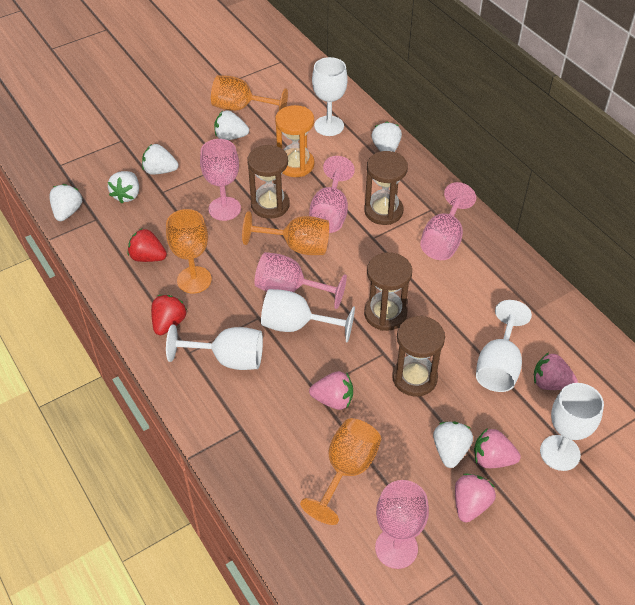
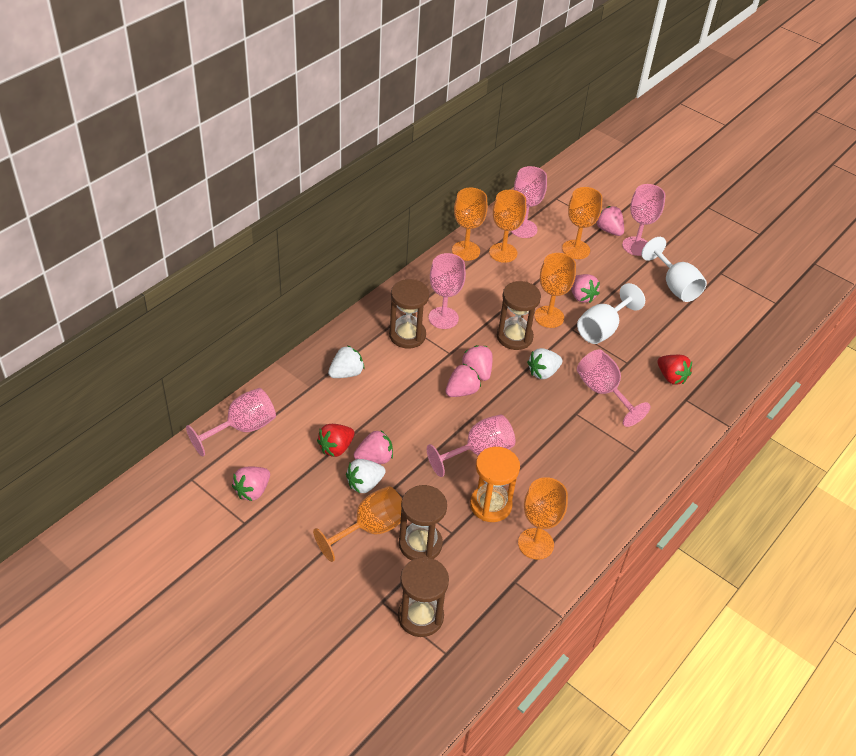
orange goblet: 4 -> 6
pink goblet: 5 -> 6
pink strawberry: 4 -> 6
white goblet: 5 -> 2
white strawberry: 6 -> 3

